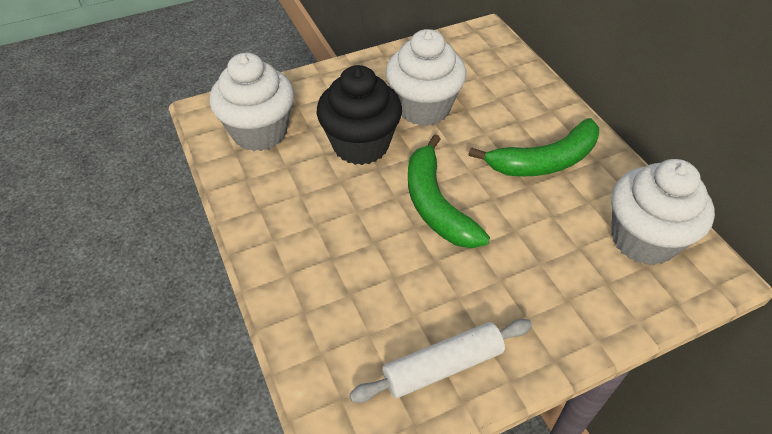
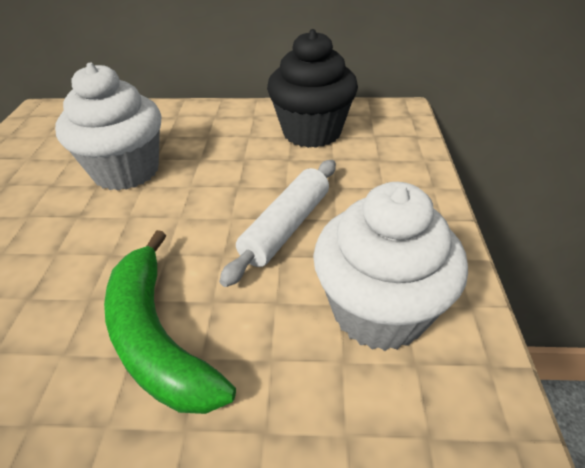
green banana: 2 -> 1
white cupcake: 3 -> 2

